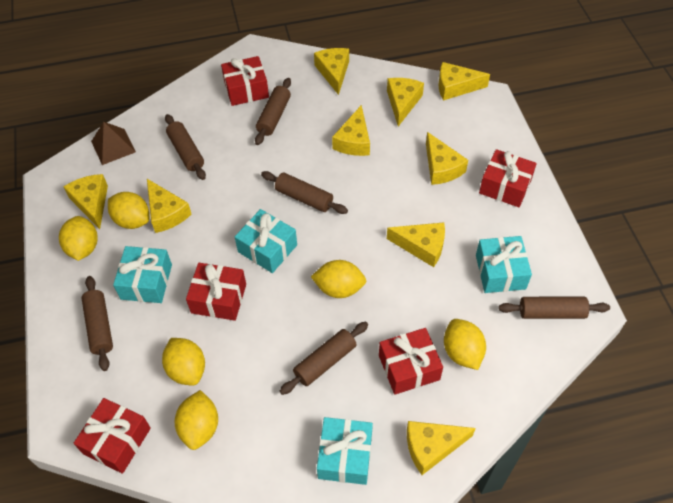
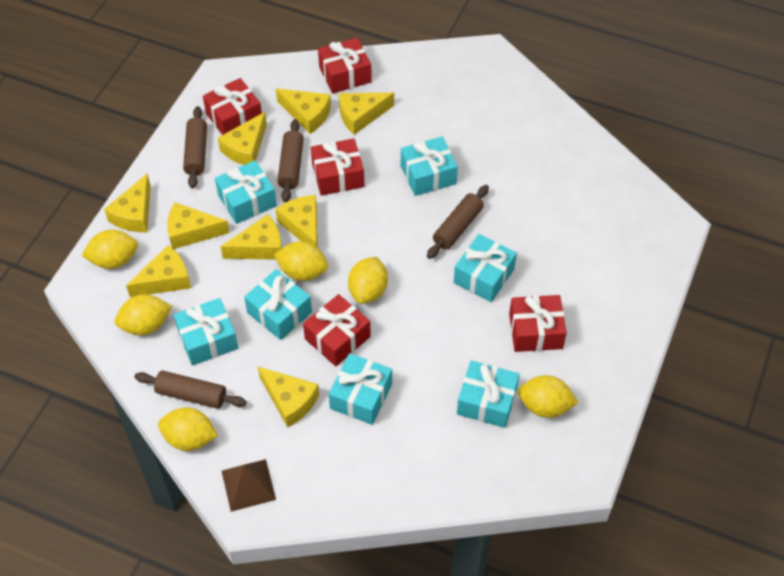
brown rolling pin: 6 -> 4
turquoise gift: 4 -> 7

